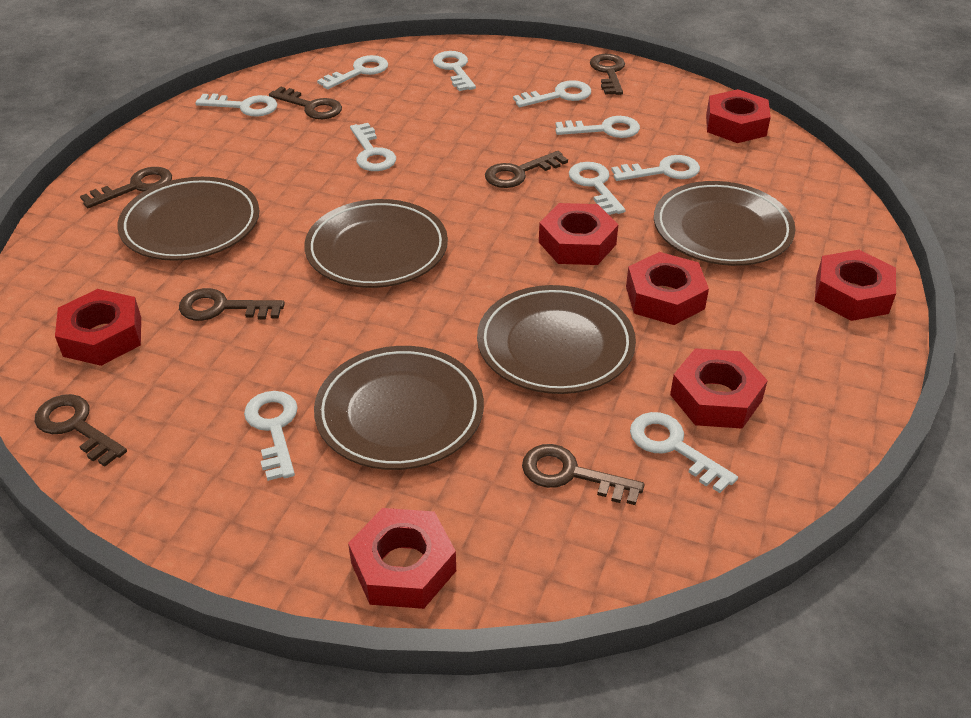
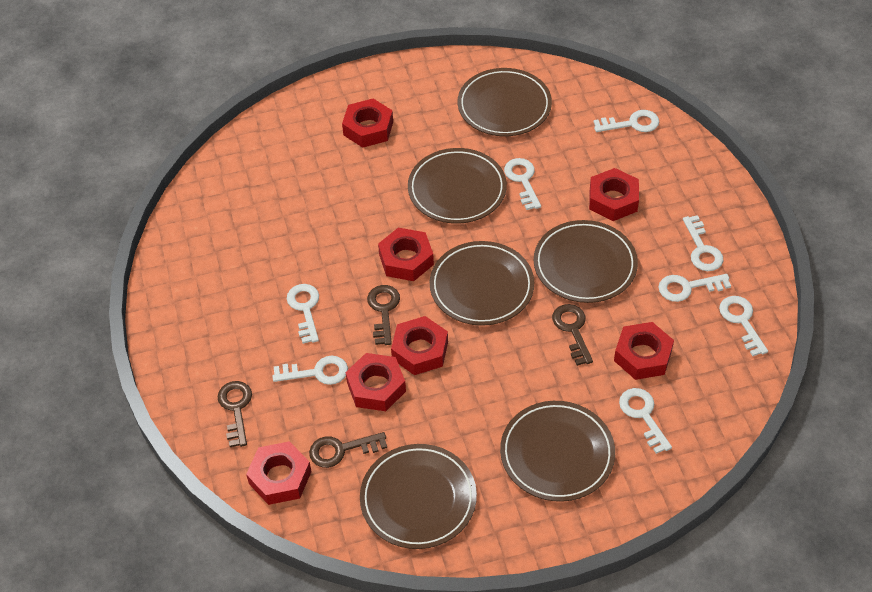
brown key: 7 -> 4
brown plate: 5 -> 6
white key: 10 -> 8

